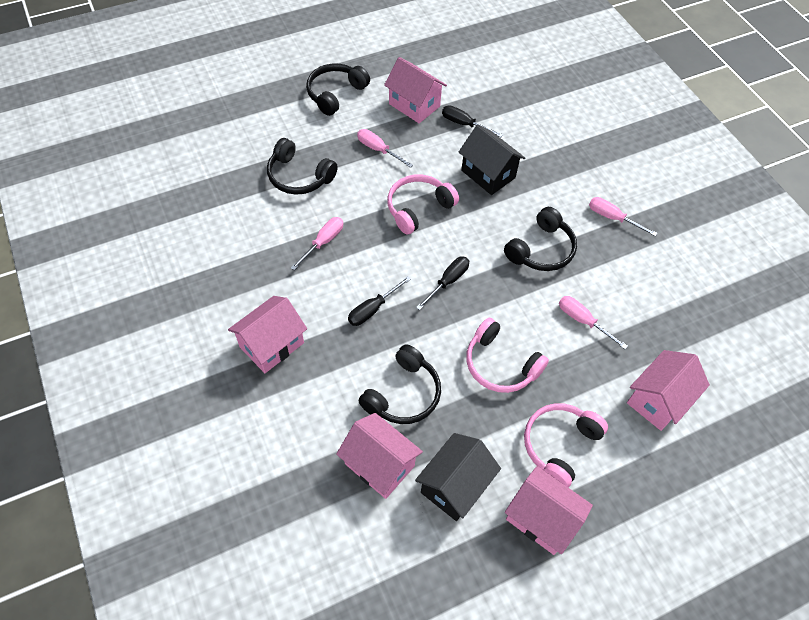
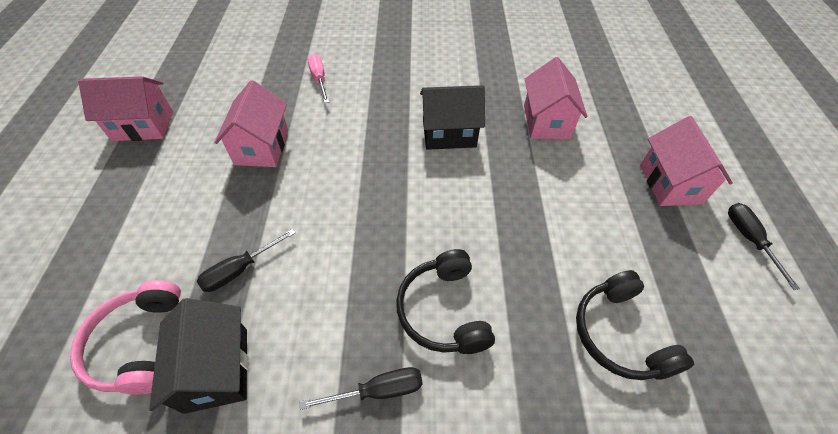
black headphones: 4 -> 2
pink headphones: 3 -> 1
pink house: 5 -> 4
pink screwdriver: 4 -> 1

